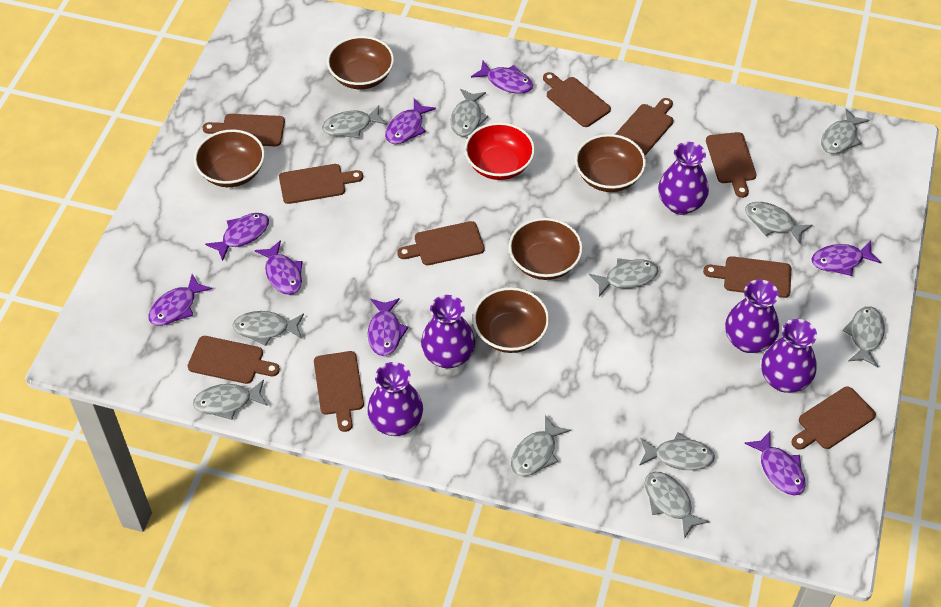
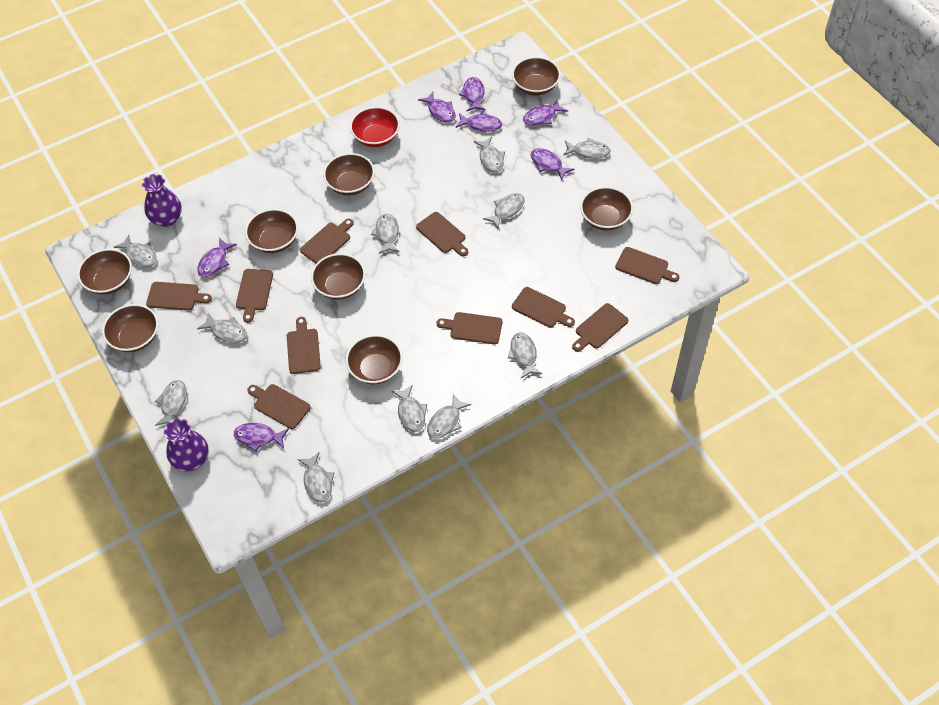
brown bowl: 5 -> 8
purple fish: 8 -> 7
purple vase: 5 -> 2

